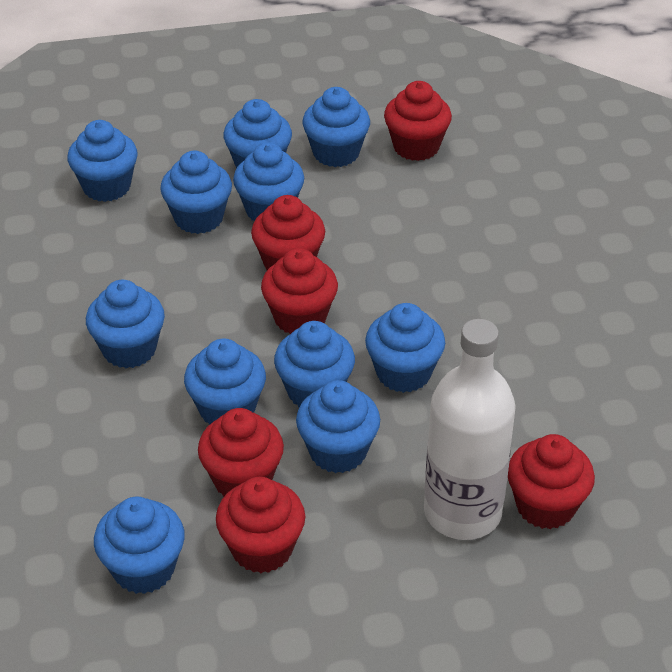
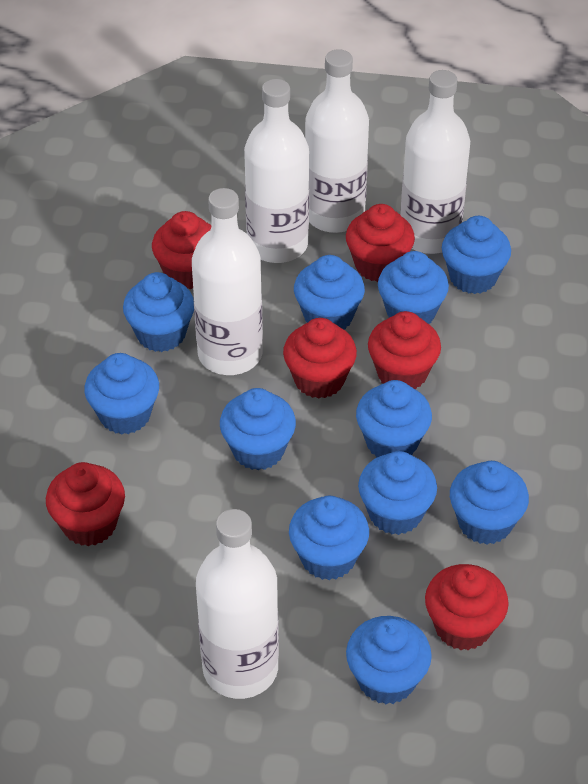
white bottle: 1 -> 5

